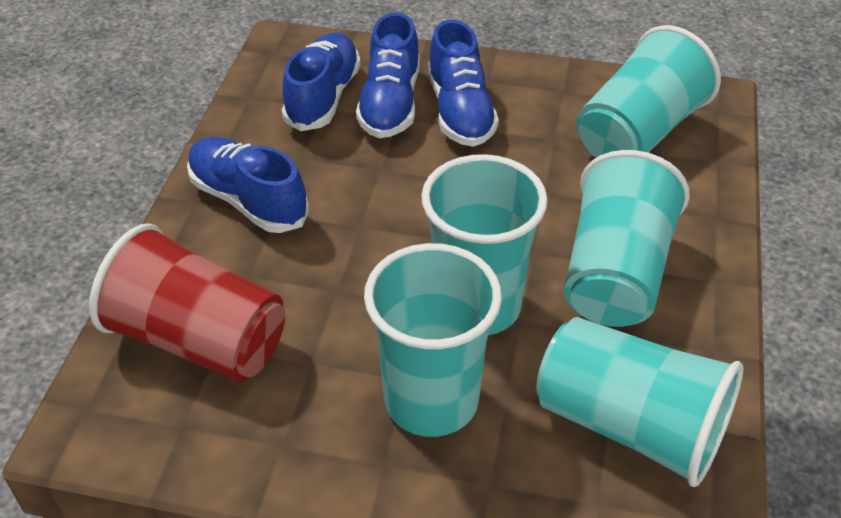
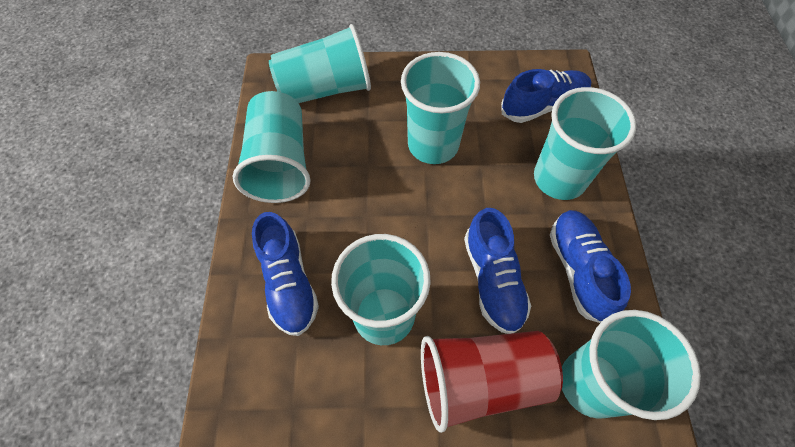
turquoise cup: 5 -> 6

